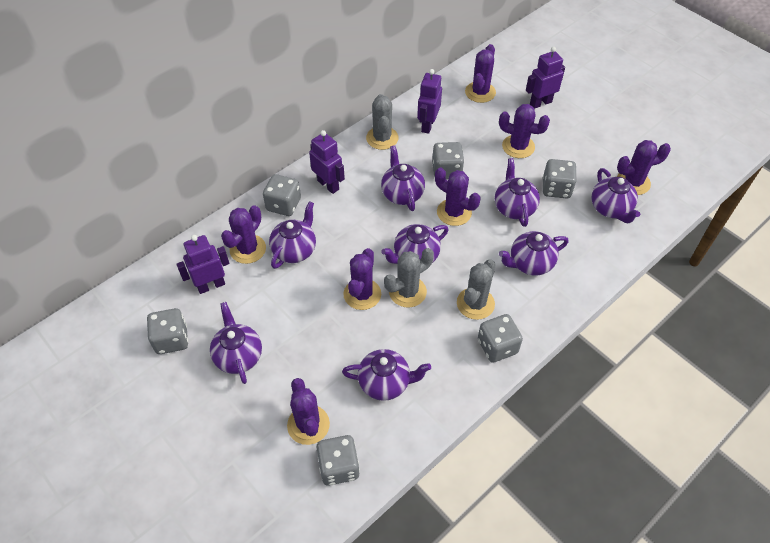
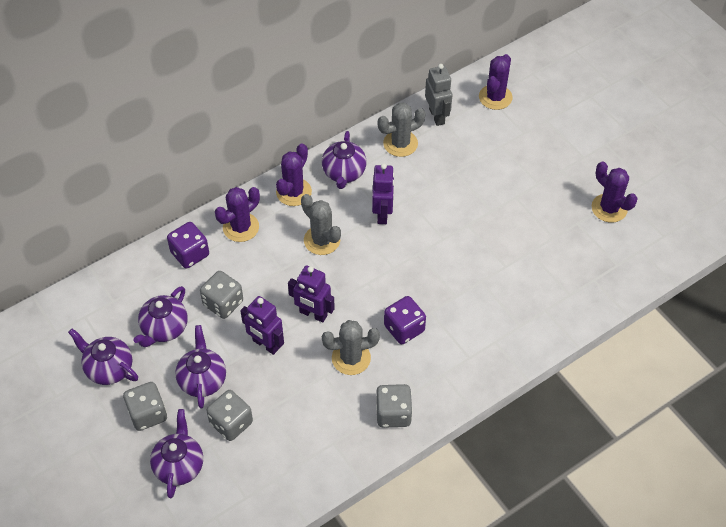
grey dice: 6 -> 4
grey robot: 0 -> 1
purple cactus: 7 -> 4
purple dice: 0 -> 2
purple robot: 4 -> 3
purple teapot: 8 -> 5

